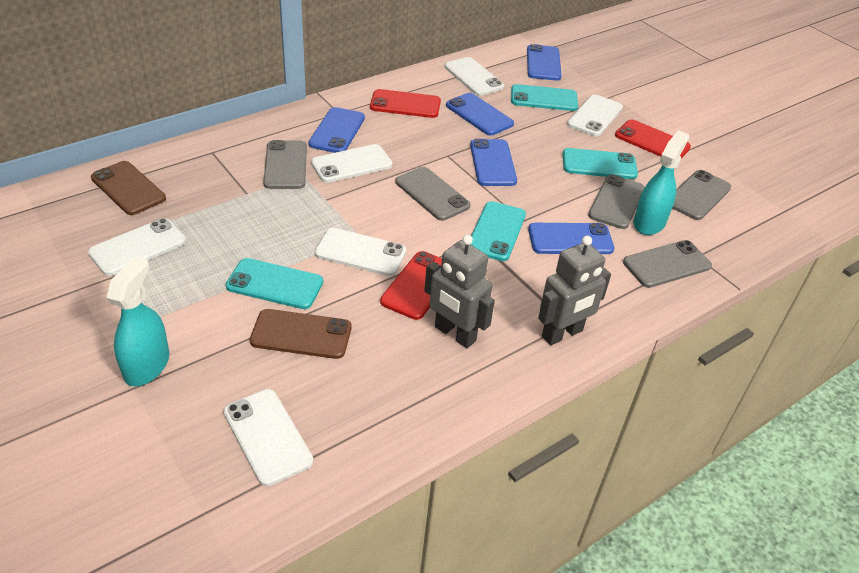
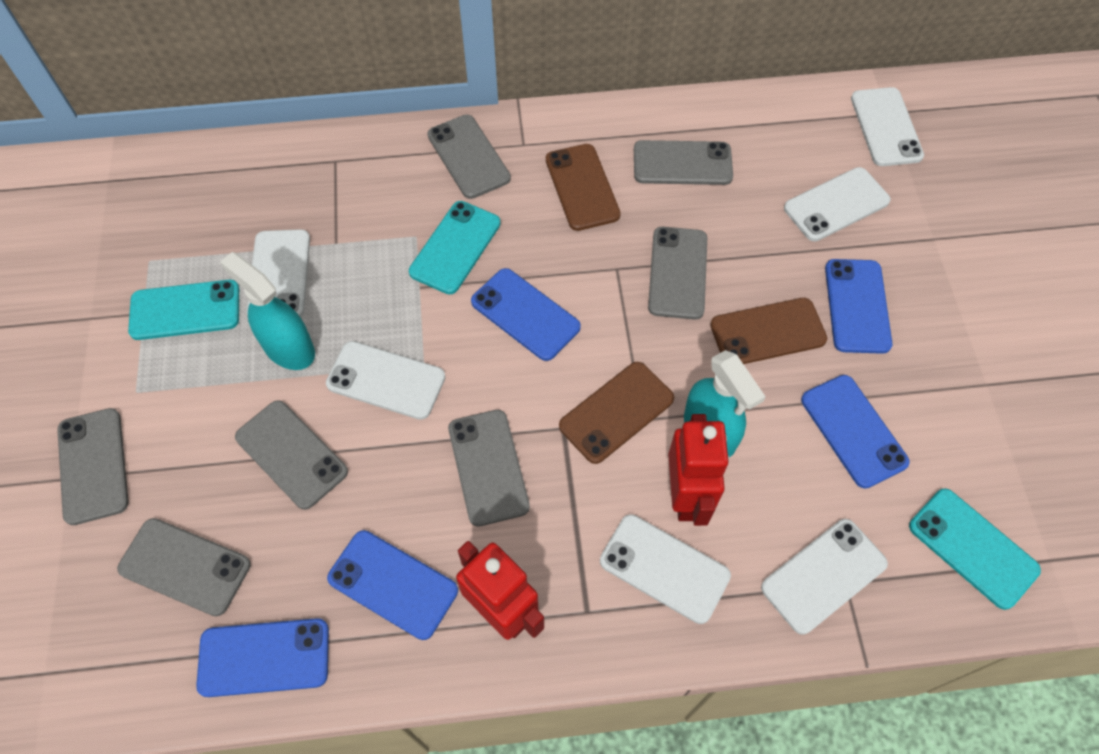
brown phone: 2 -> 3
grey phone: 5 -> 7
grey robot: 2 -> 0
red phone: 3 -> 0
red robot: 0 -> 2
turquoise phone: 4 -> 3

